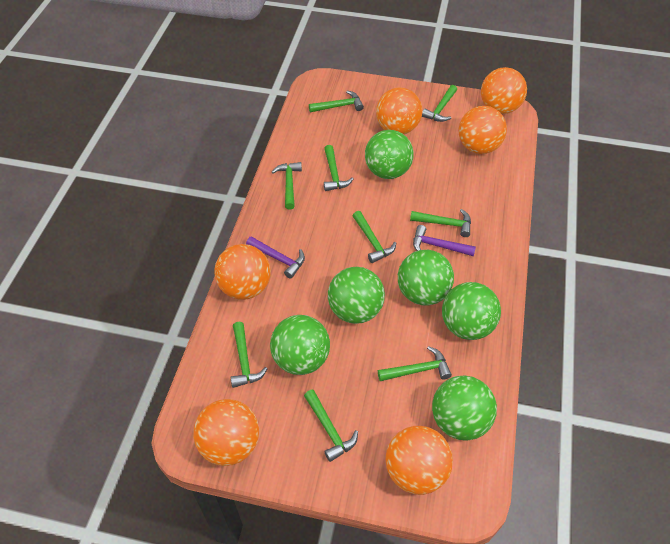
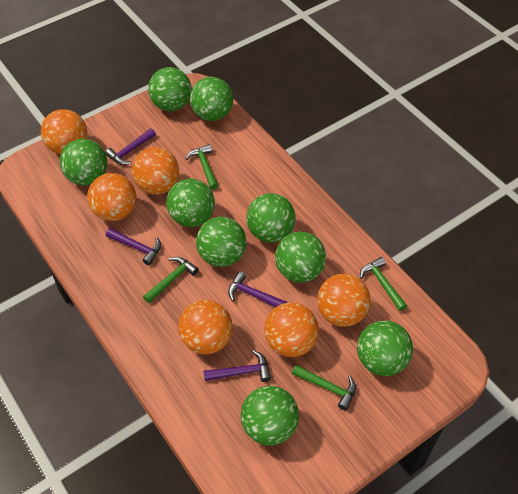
green ball: 6 -> 9
green hammer: 9 -> 4
purple hammer: 2 -> 4

